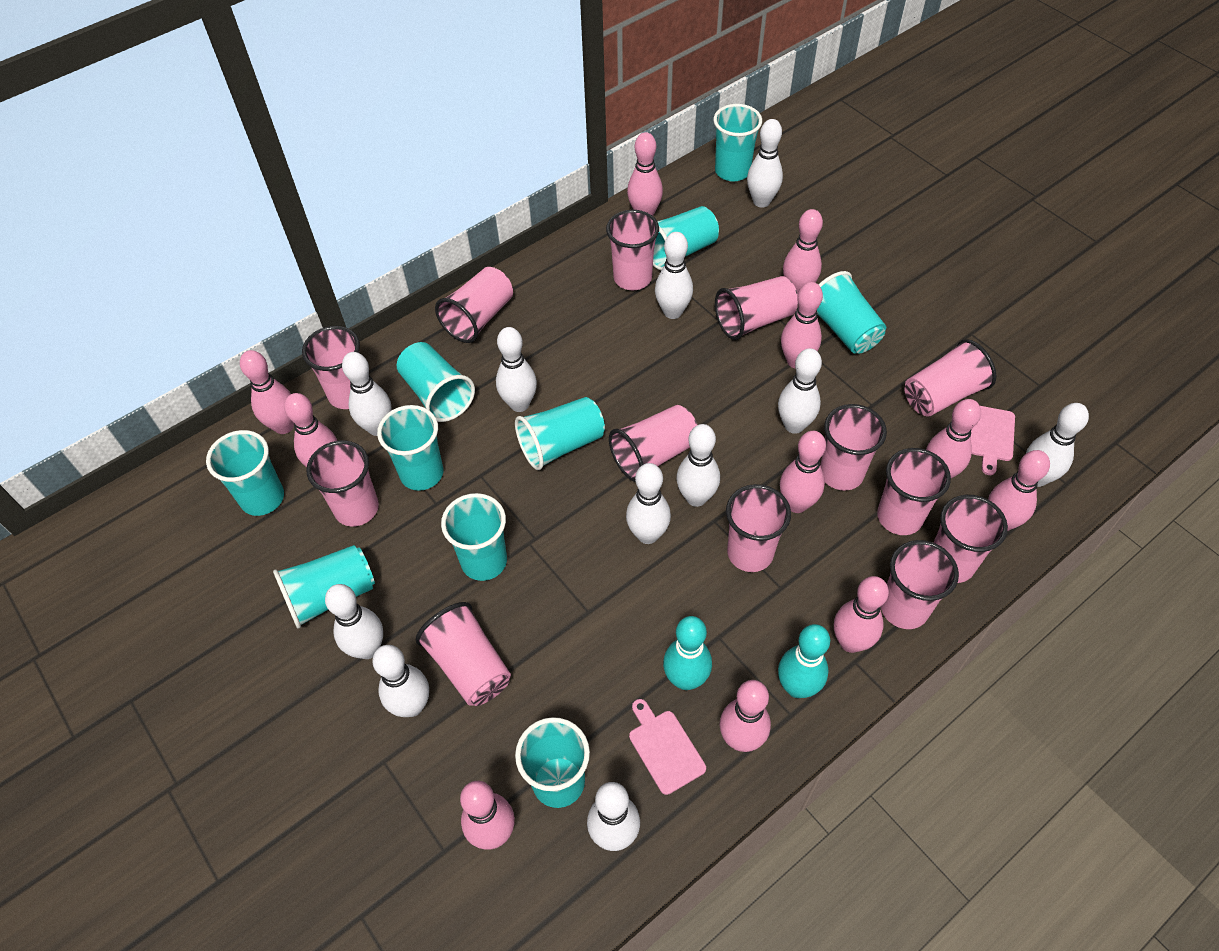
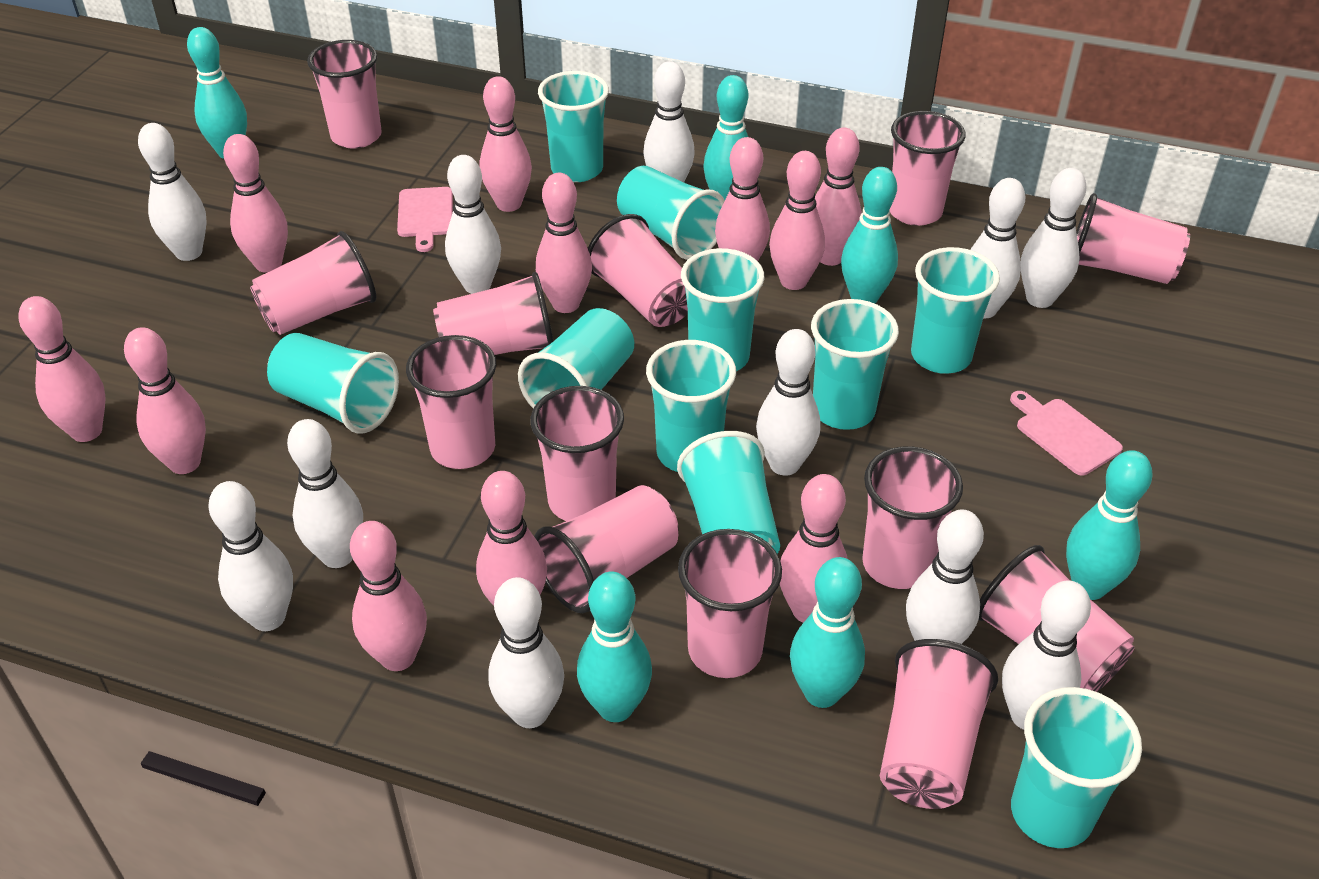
turquoise bowling pin: 2 -> 6

